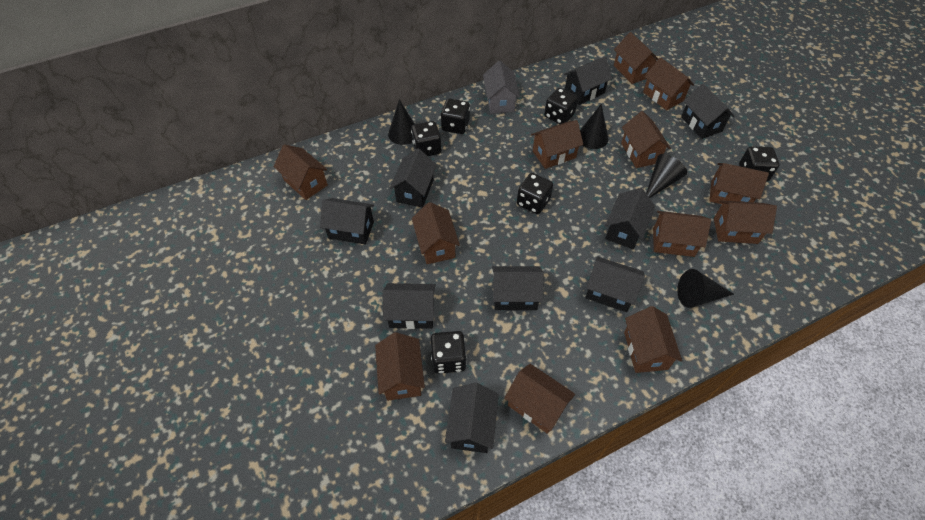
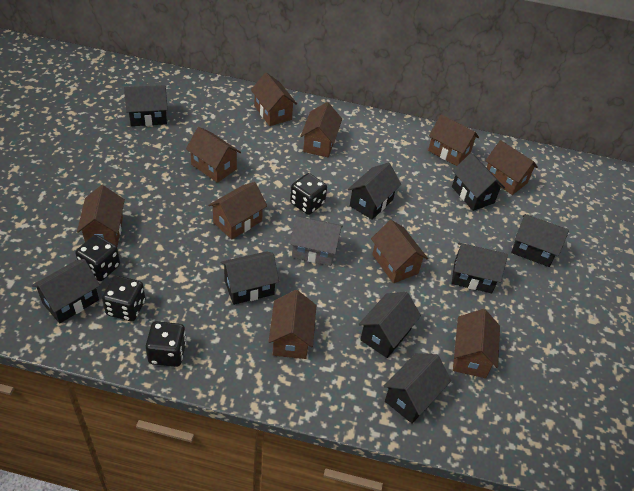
black cone: 4 -> 0
black dice: 6 -> 4
brown house: 12 -> 10

